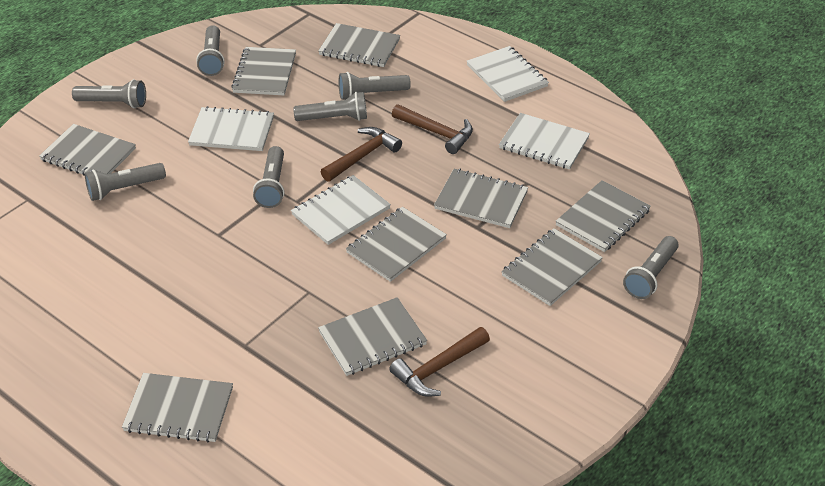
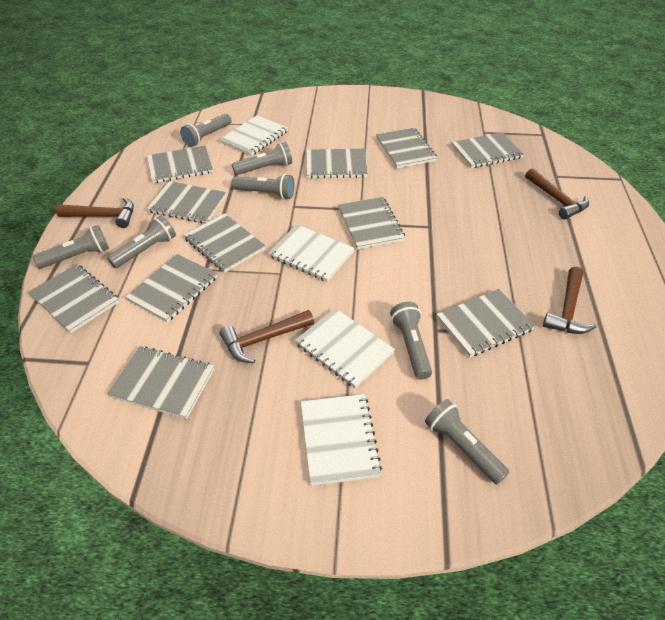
brown hammer: 3 -> 4
grey notebook: 9 -> 11

